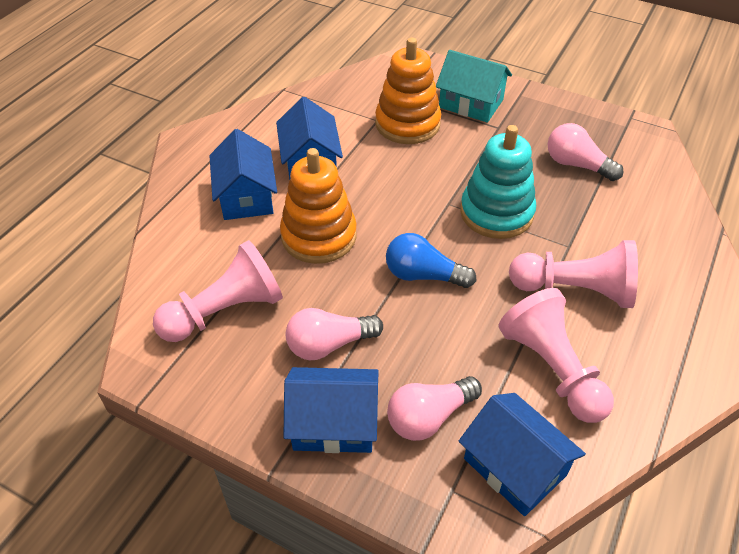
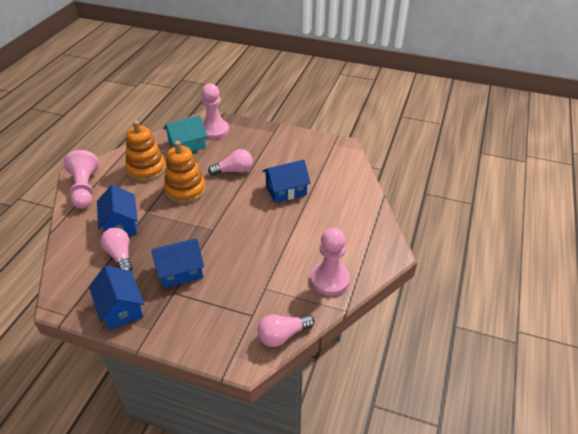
blue light bulb: 1 -> 0
turquoise stacking toy: 1 -> 0

